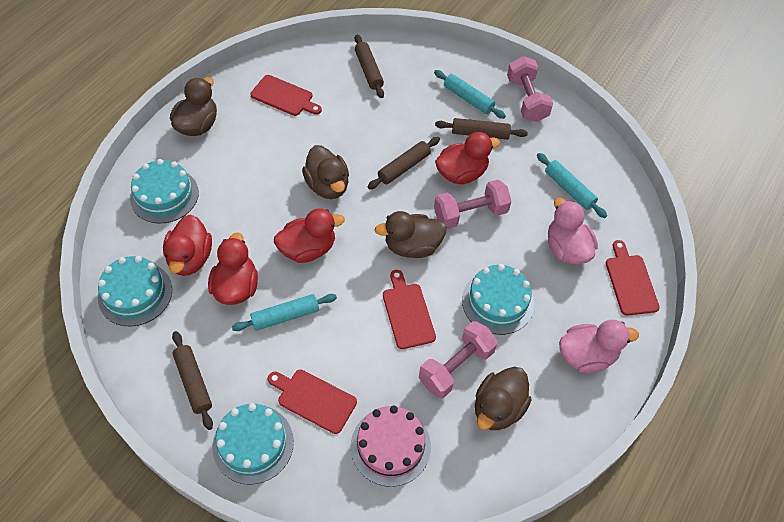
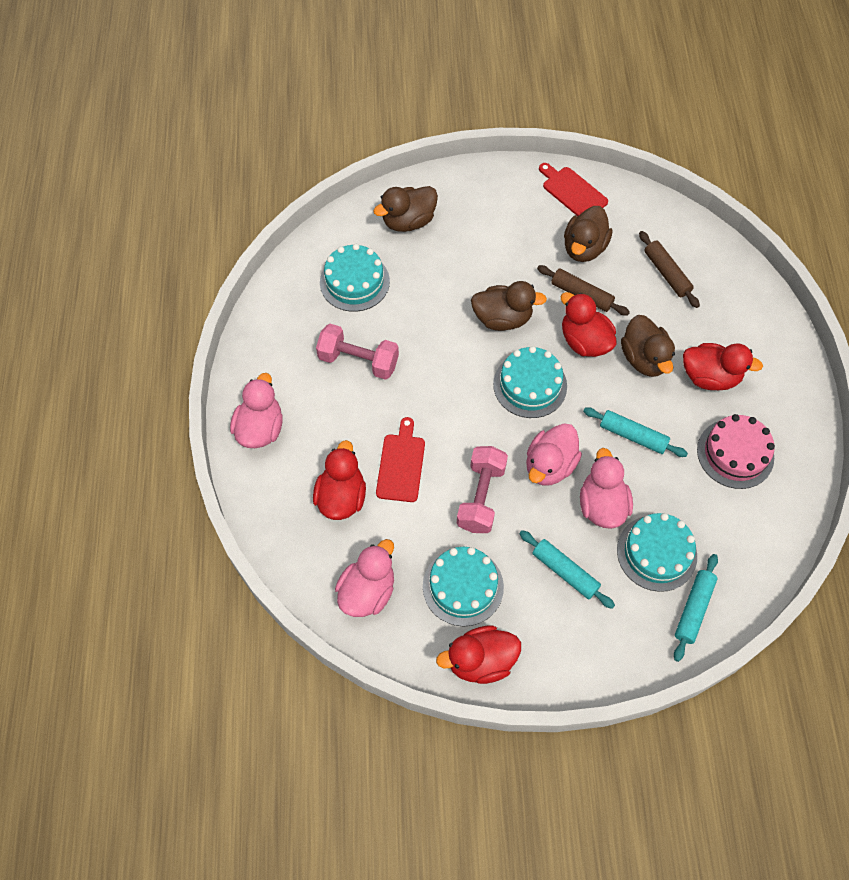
brown rolling pin: 4 -> 2
pink duck: 2 -> 4
pink dumbbell: 3 -> 2
red cutting board: 4 -> 2

